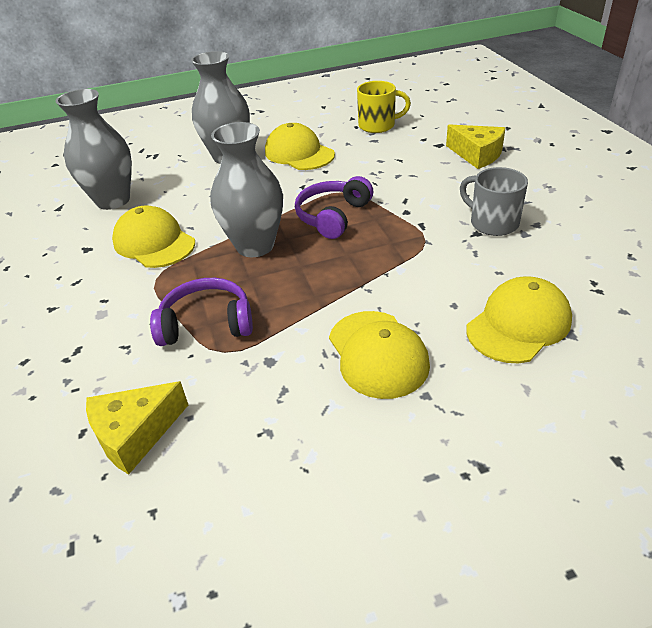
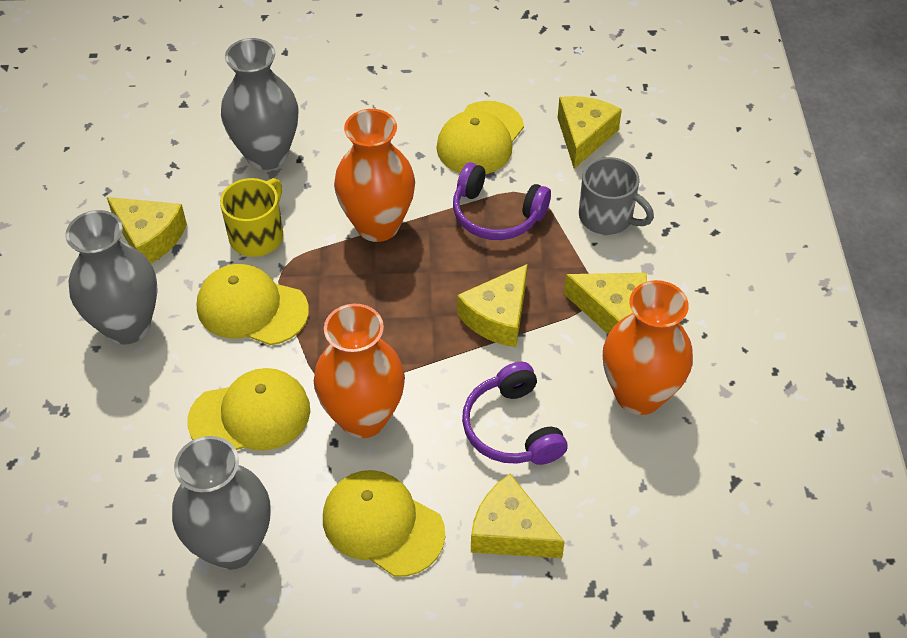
orange vase: 0 -> 3
yellow cheese: 2 -> 5

